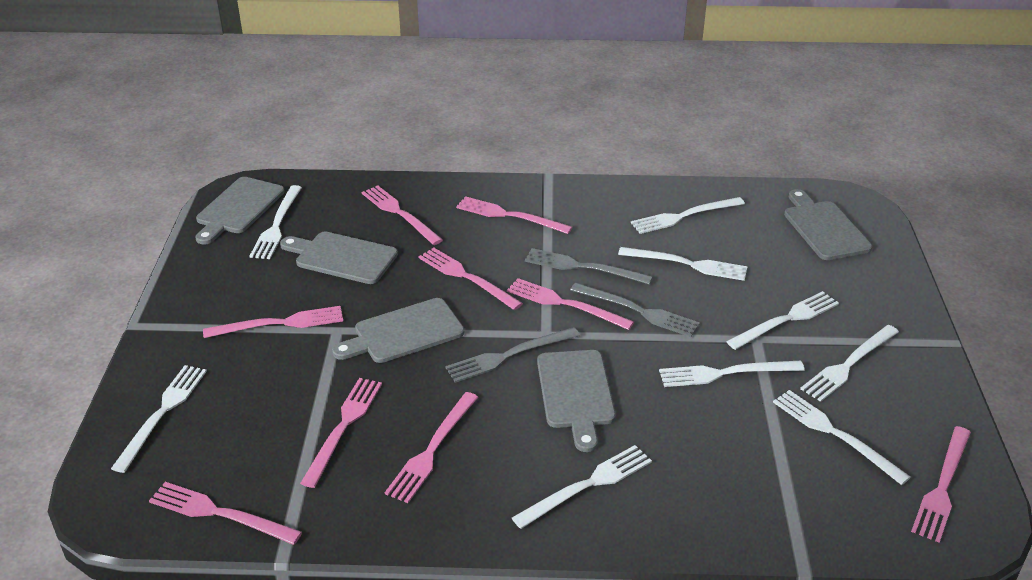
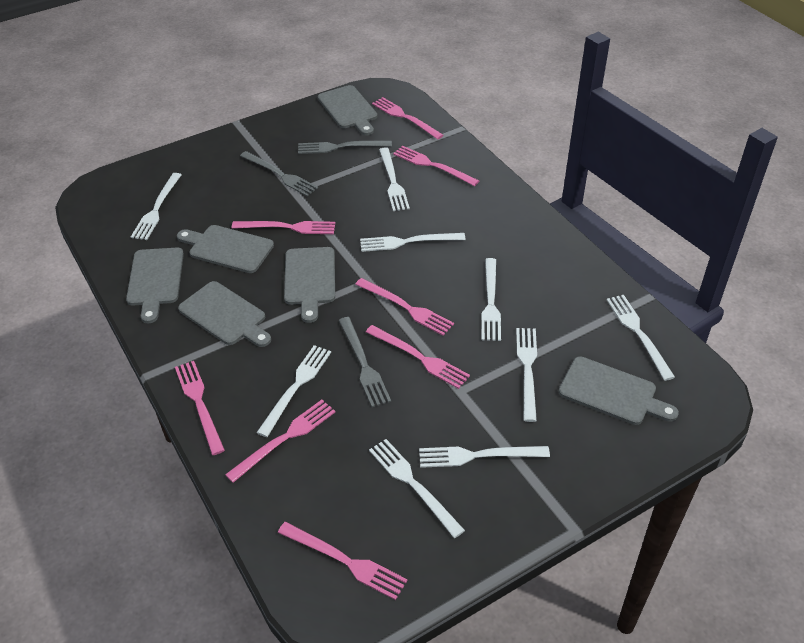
grey cutting board: 5 -> 6
pink fork: 9 -> 8

